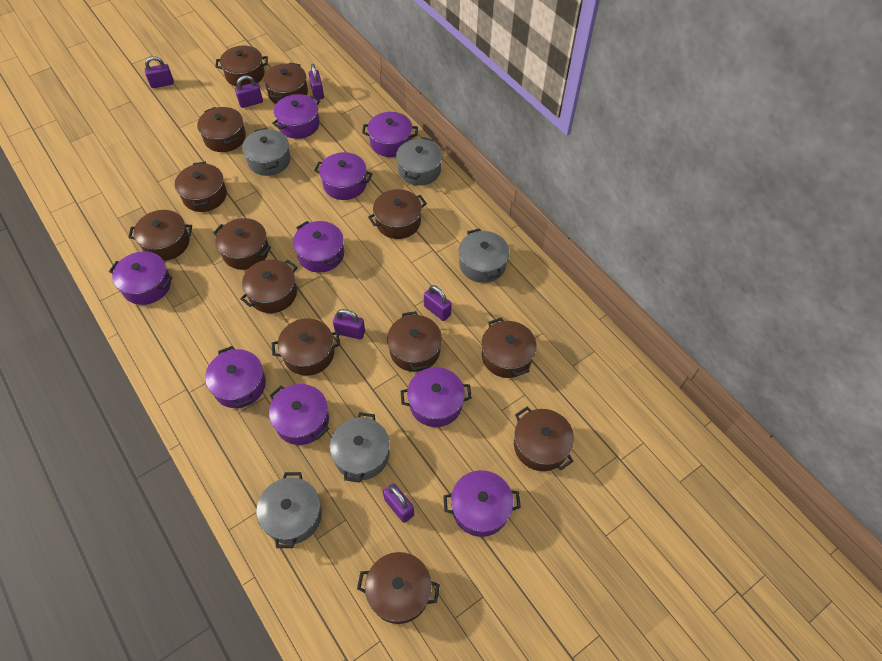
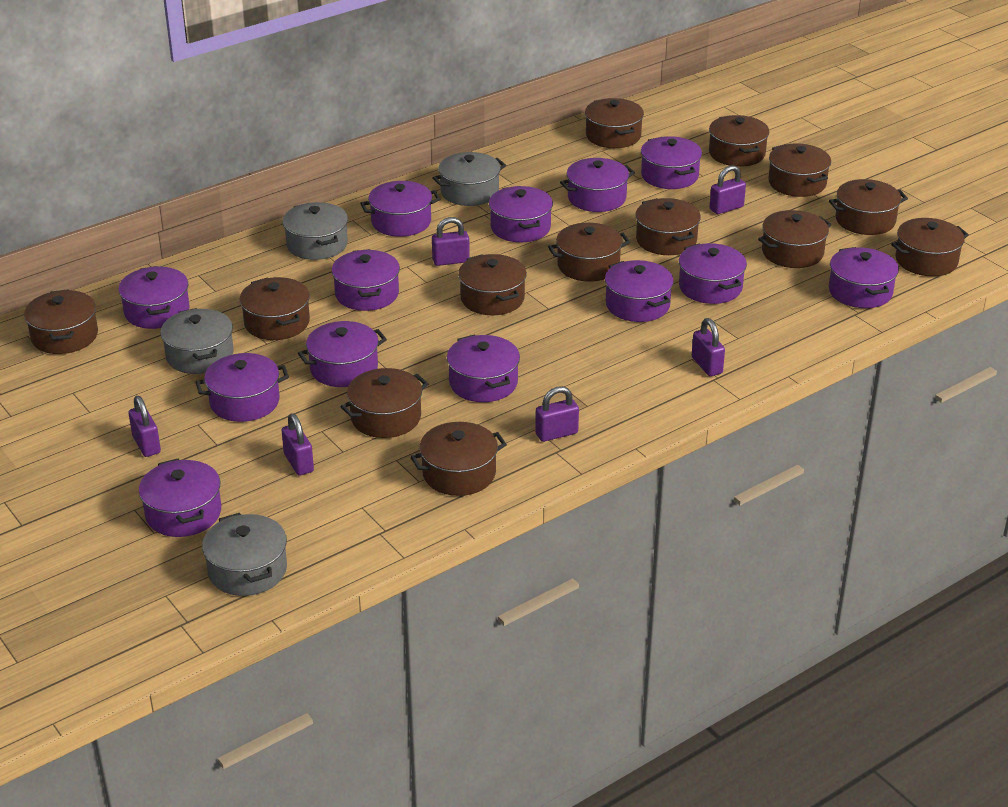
grey pot: 5 -> 4
purple pot: 9 -> 13

